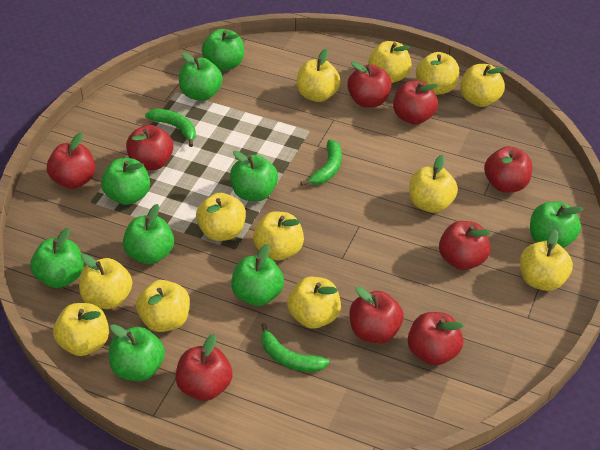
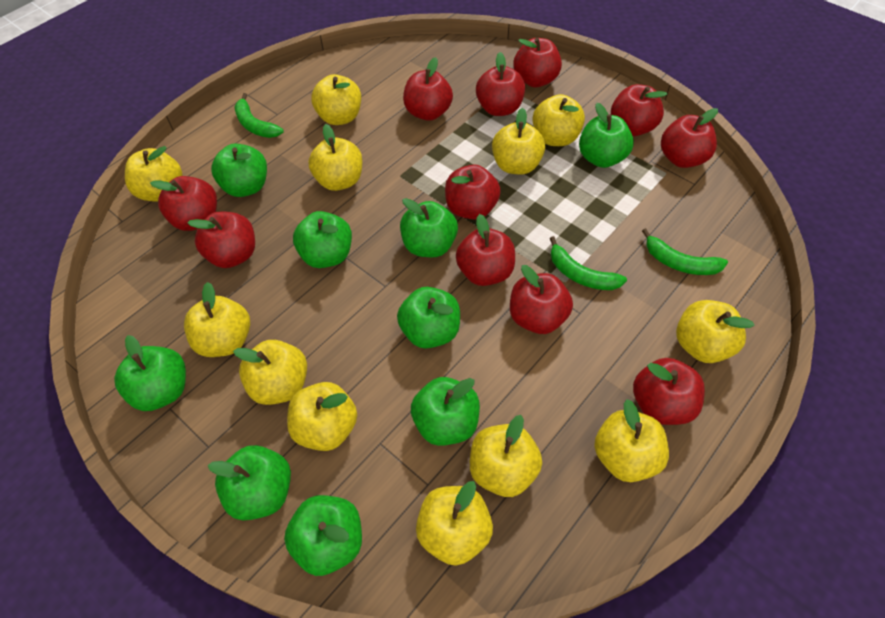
red apple: 9 -> 11

